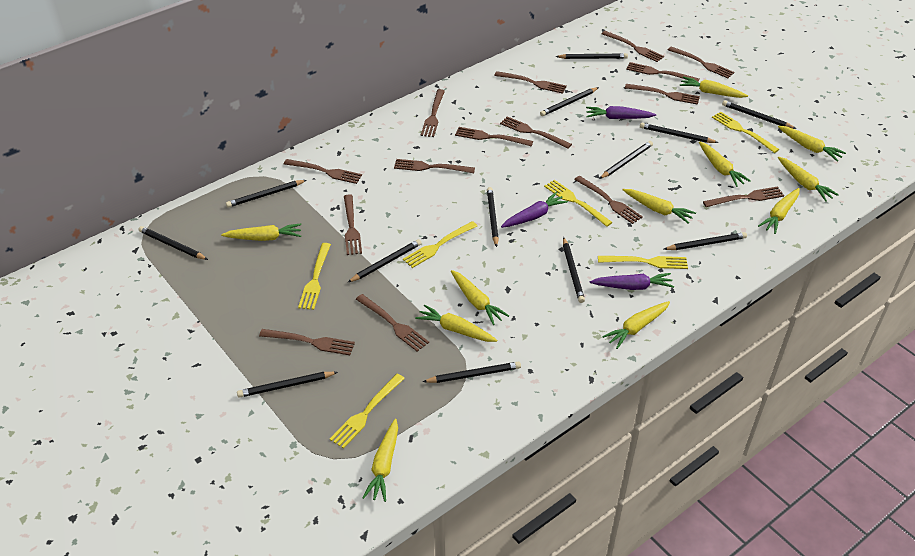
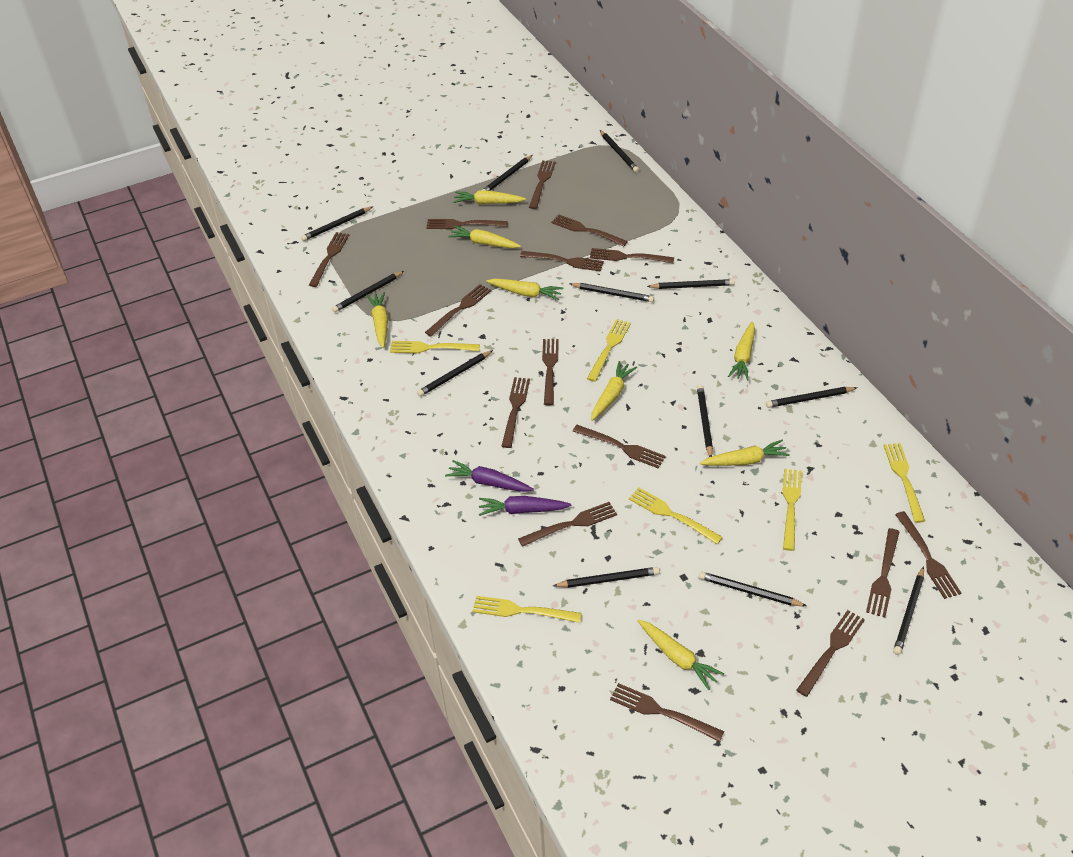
black pencil: 13 -> 12
purple carrot: 3 -> 2
yellow carrot: 11 -> 8

